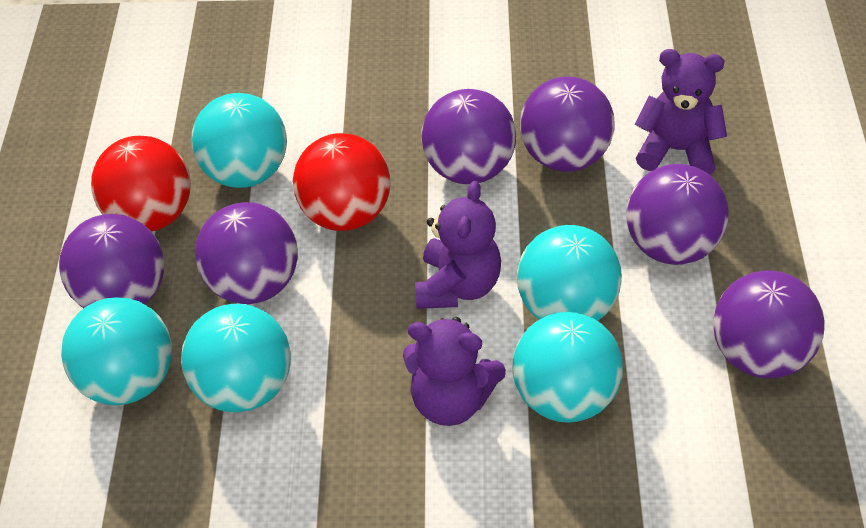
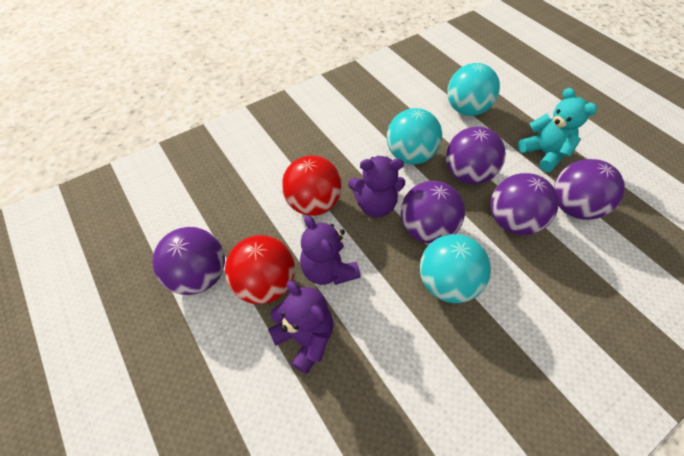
purple ball: 6 -> 5
turquoise ball: 5 -> 3
turquoise teddy bear: 0 -> 1

